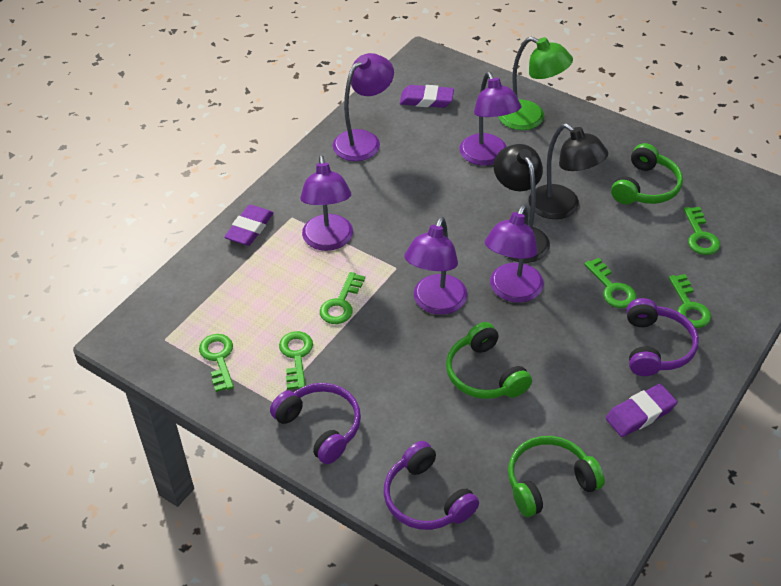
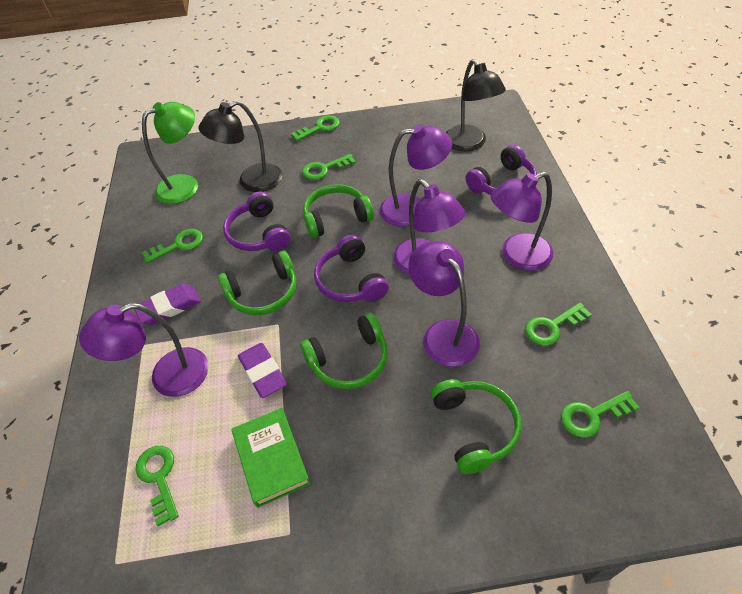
green book: 0 -> 1
green headphones: 3 -> 4
purple eraser: 3 -> 2

